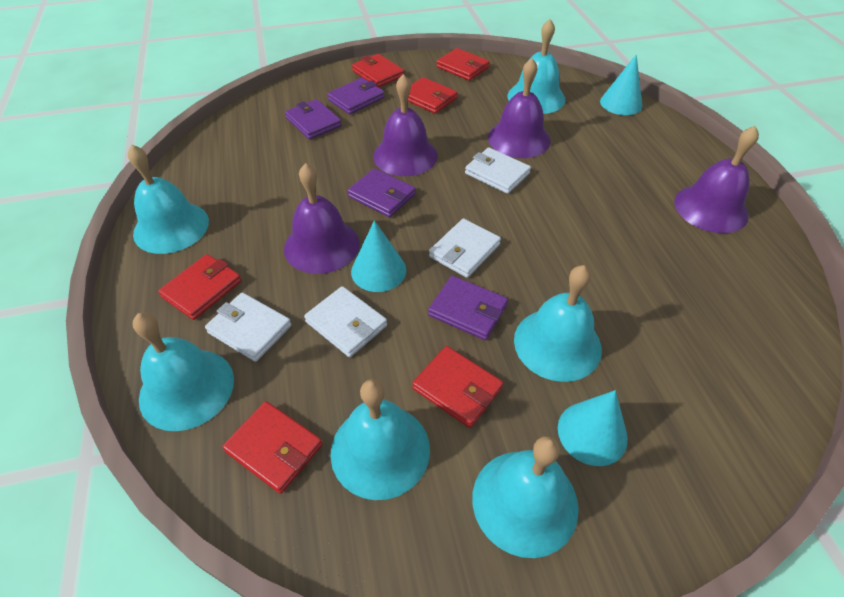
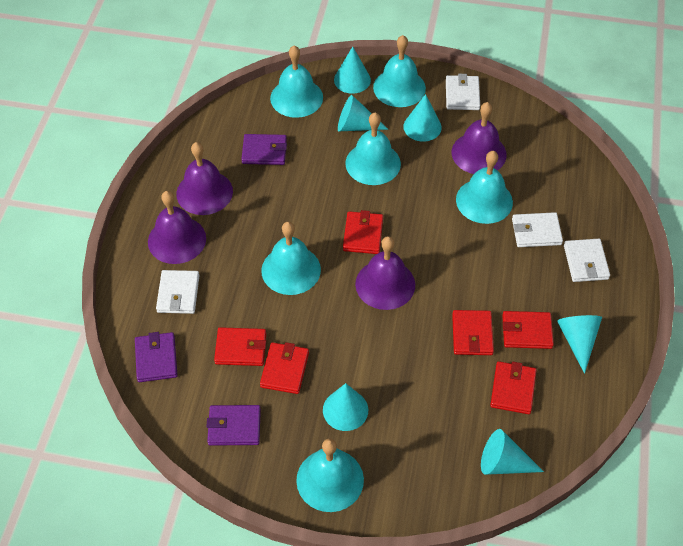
purple wallet: 4 -> 3
turquoise cone: 3 -> 6

